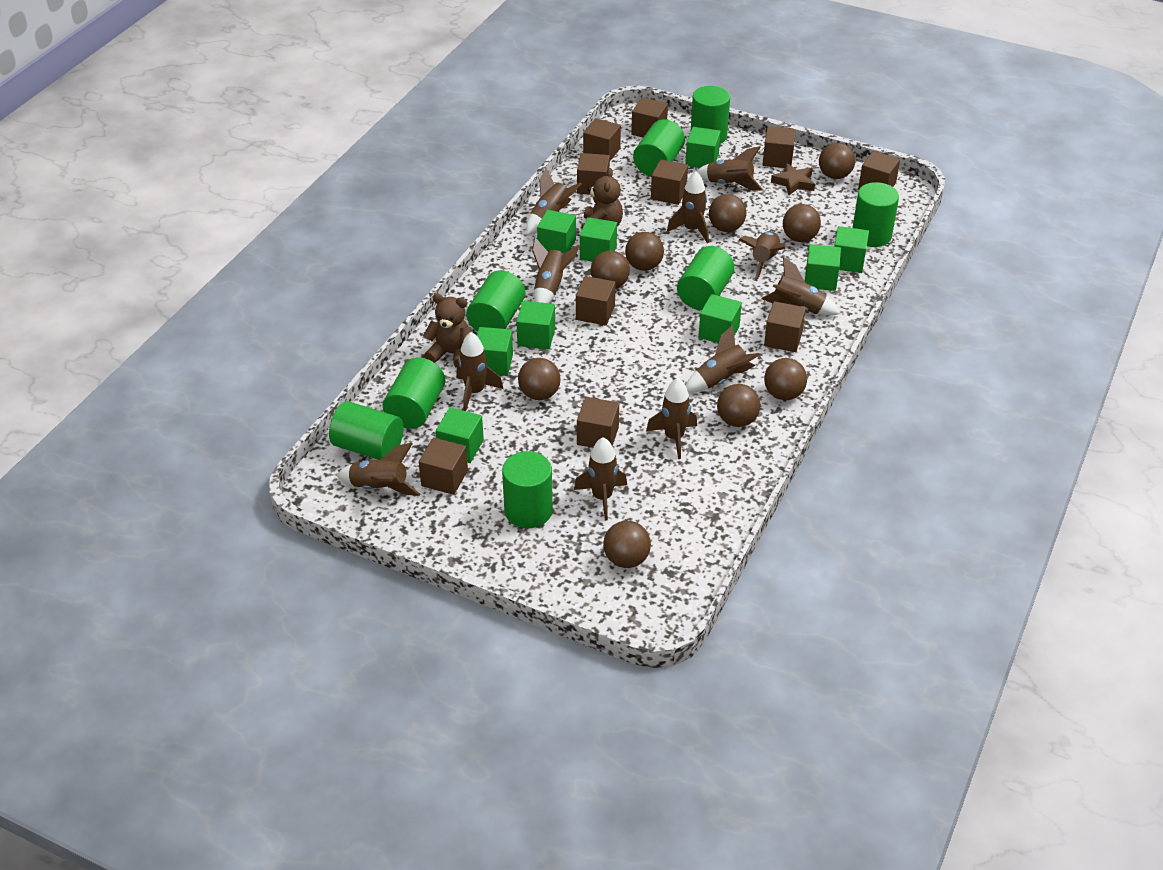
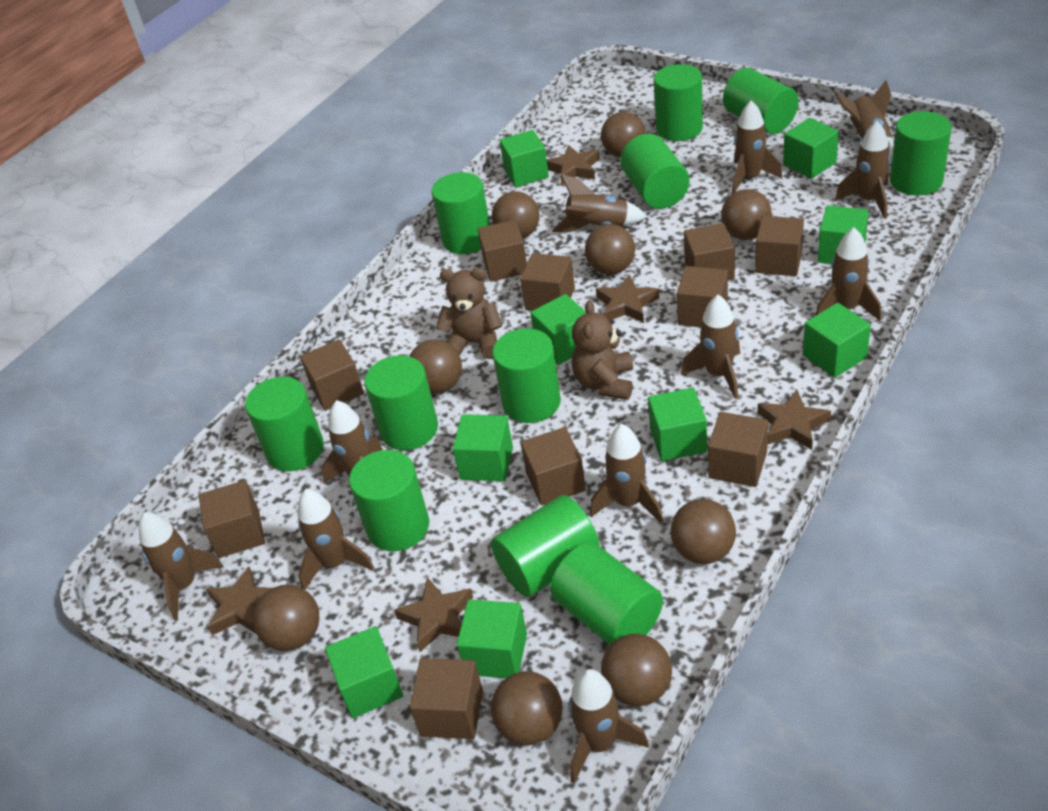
brown star: 1 -> 5
green cylinder: 8 -> 11

